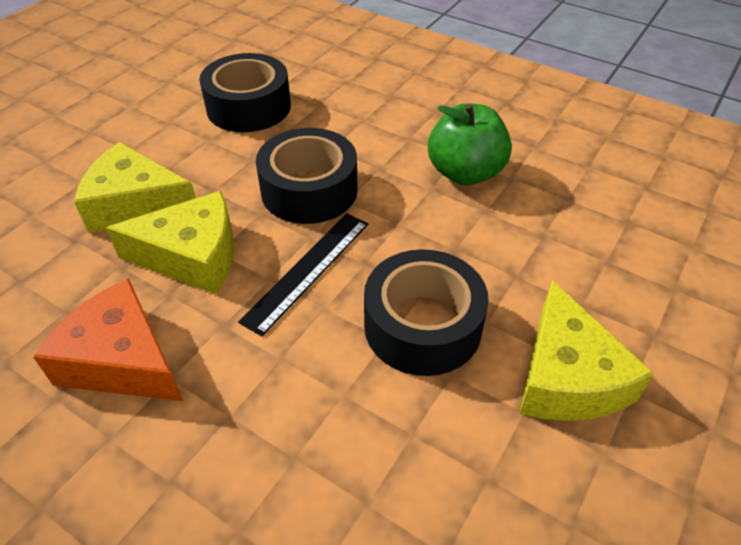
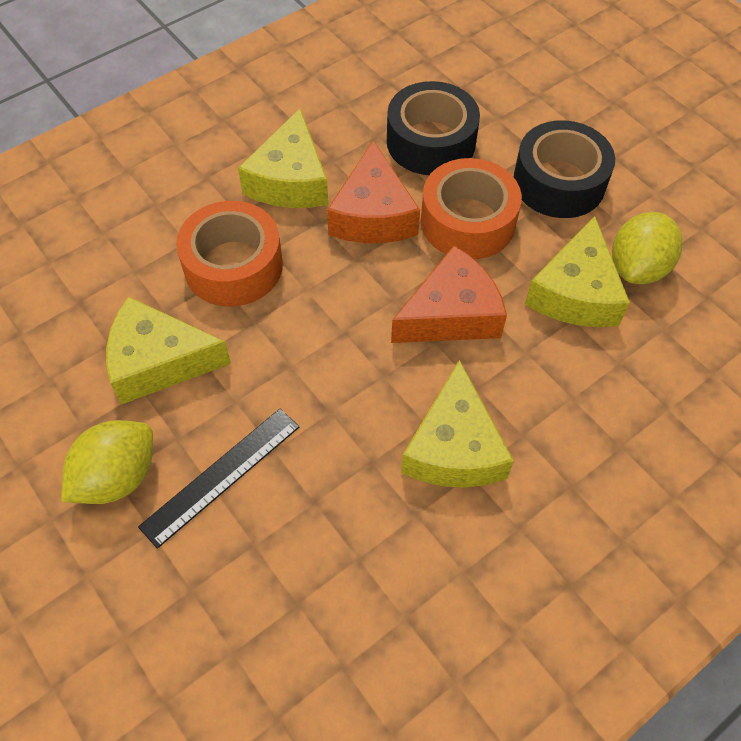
black tape: 3 -> 2
green apple: 1 -> 0
orange cheese: 1 -> 2
orange tape: 0 -> 2
yellow cheese: 3 -> 4
yellow lemon: 0 -> 2

